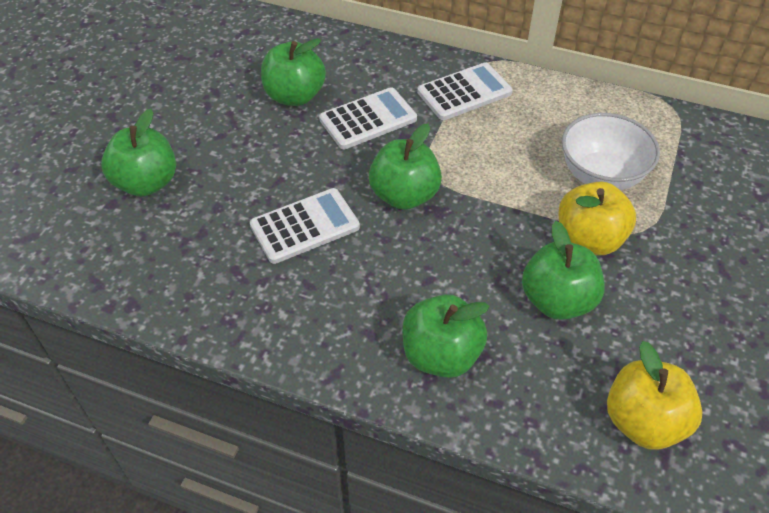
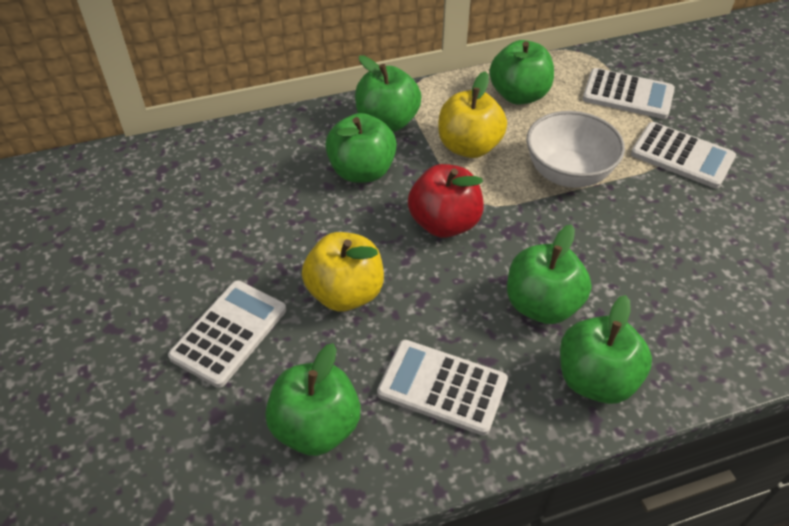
green apple: 5 -> 6
red apple: 0 -> 1
white calculator: 3 -> 4

